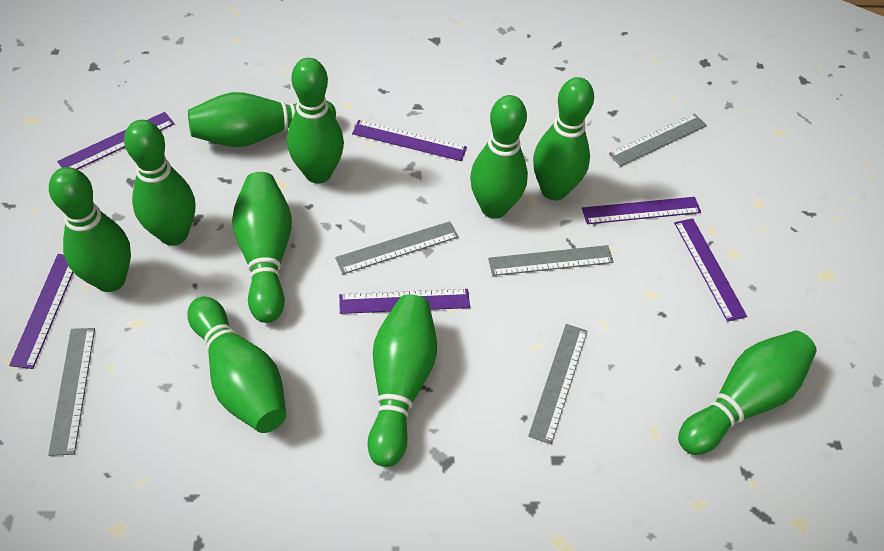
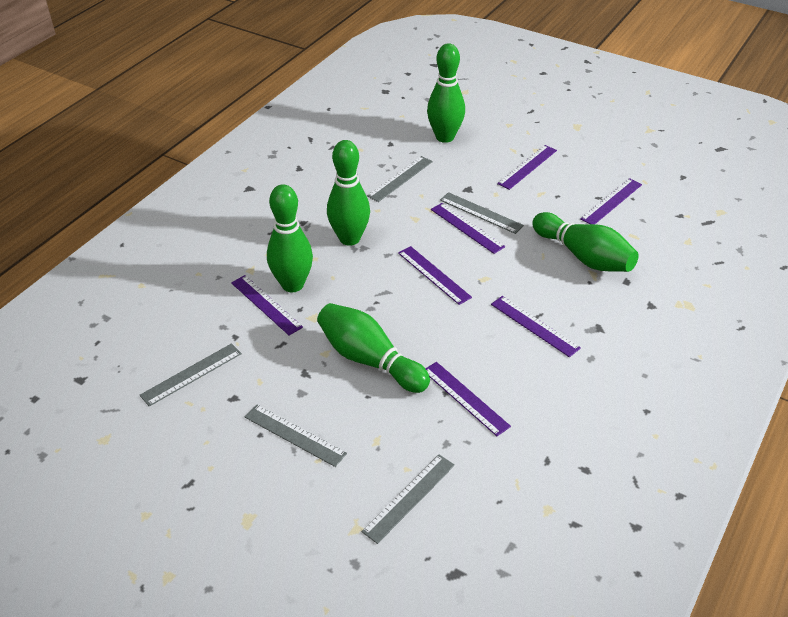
green bowling pin: 10 -> 5
purple ruler: 6 -> 7

